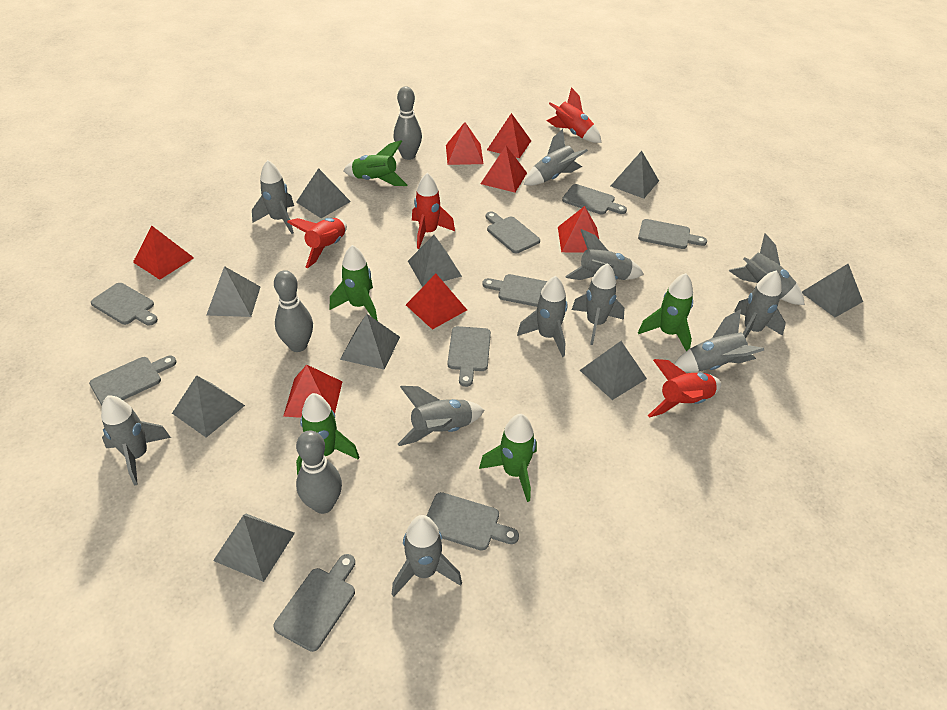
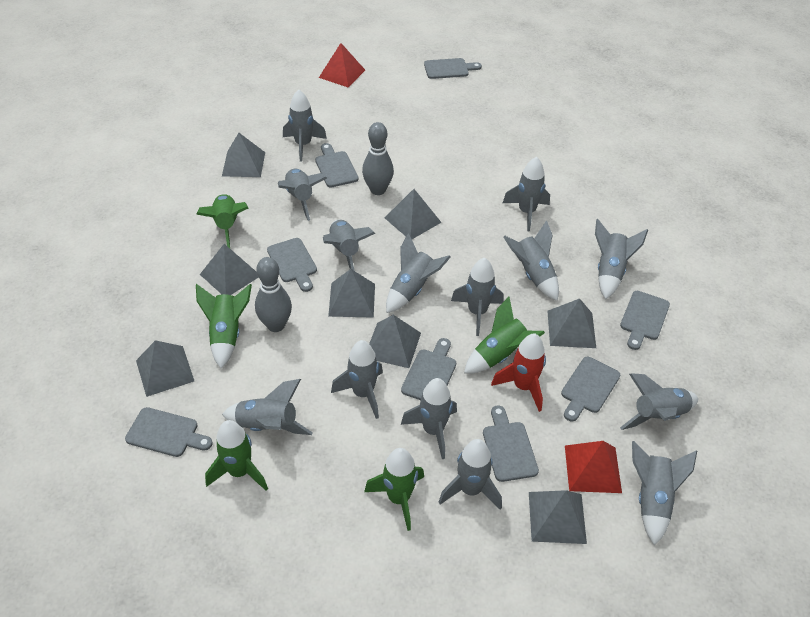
grey bowling pin: 3 -> 2
grey cutting board: 9 -> 8
grey pyramid: 9 -> 8
grey rocket: 11 -> 14
red pyramid: 7 -> 2
red rocket: 4 -> 1

